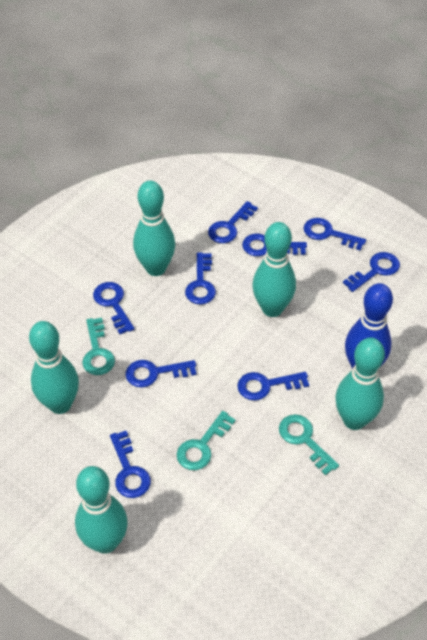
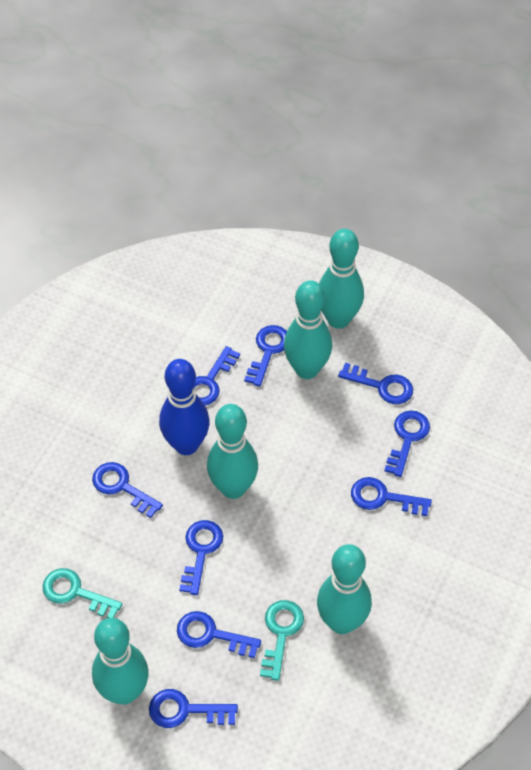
turquoise key: 3 -> 2

